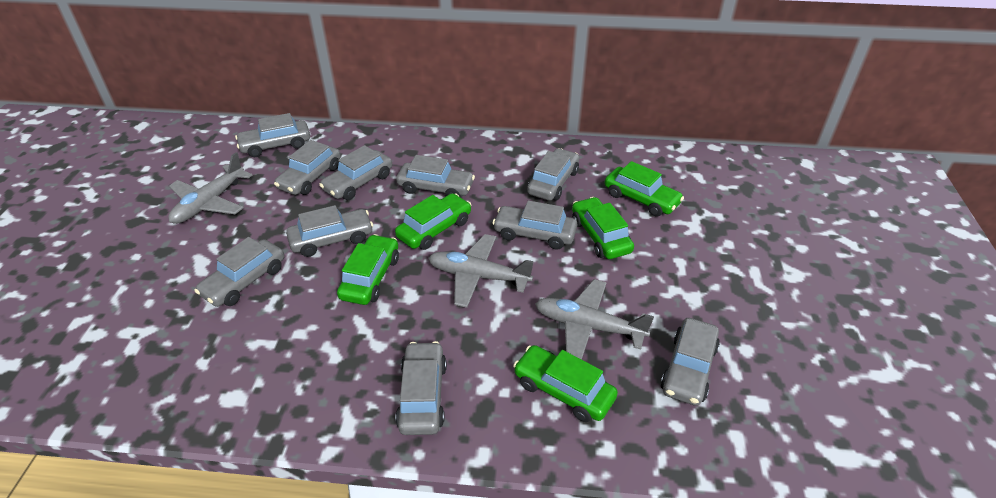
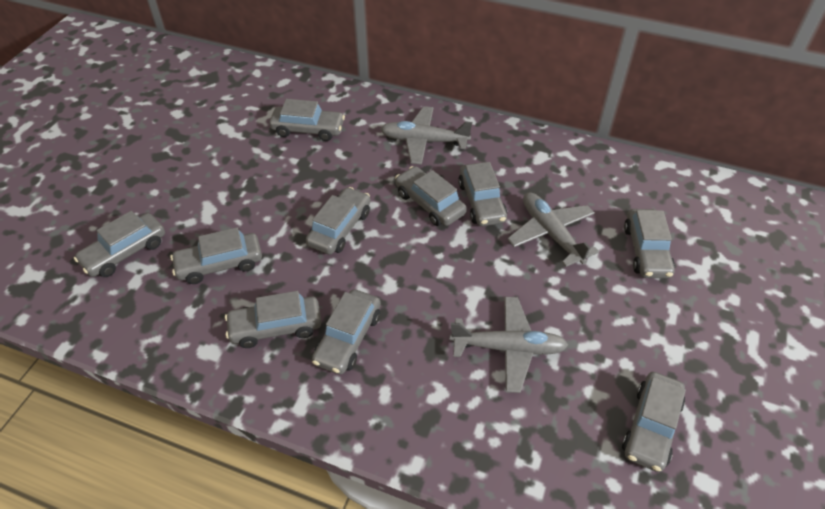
green car: 5 -> 0

